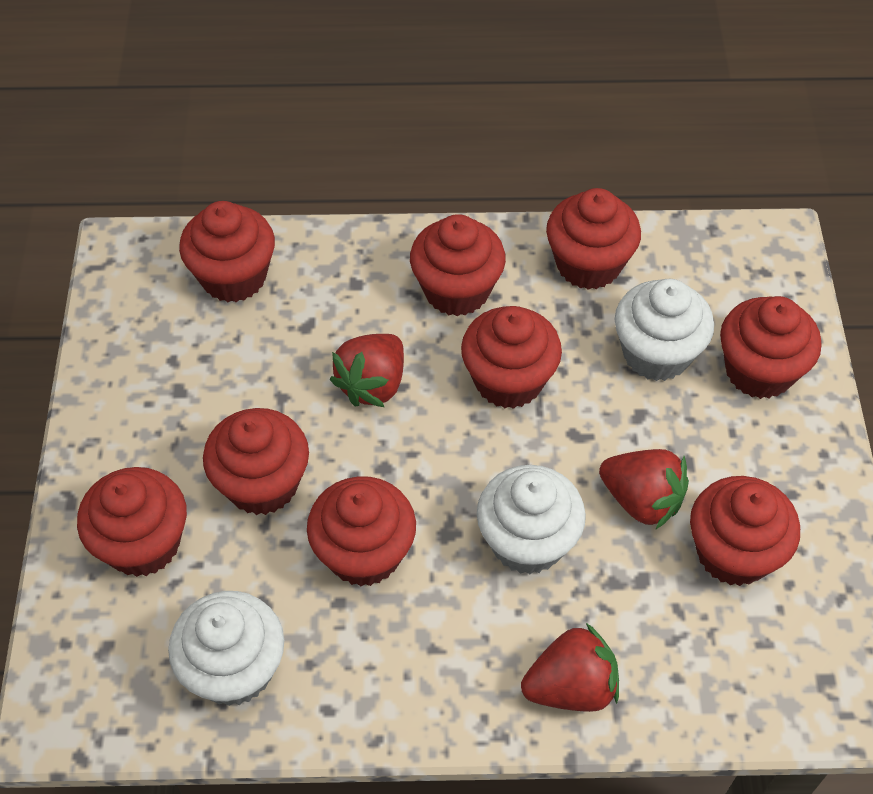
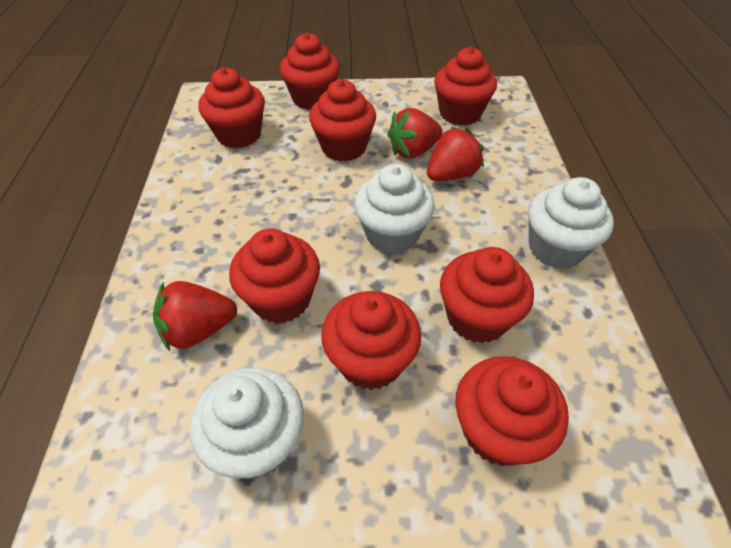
red cupcake: 9 -> 8

